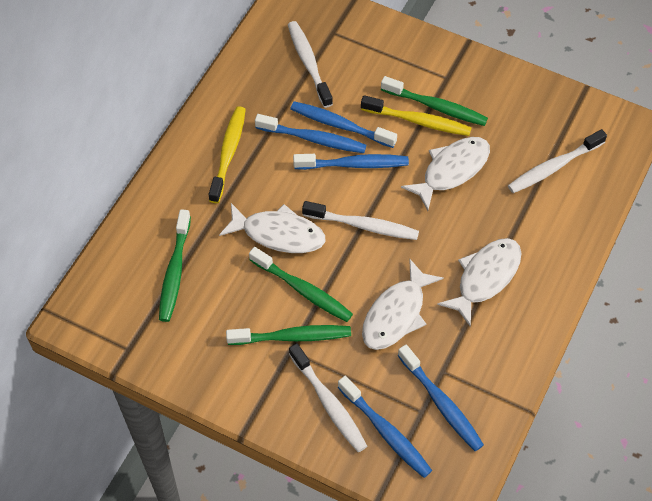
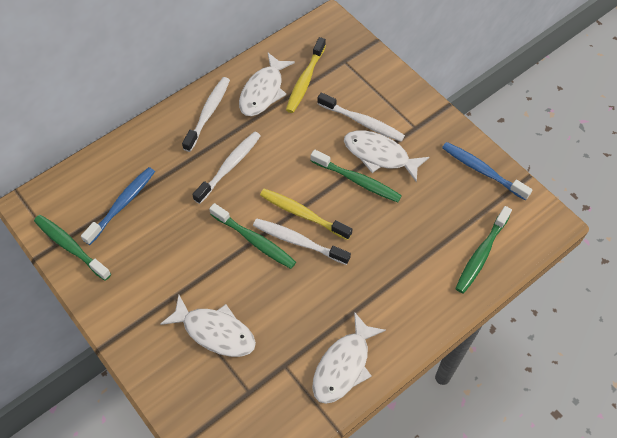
blue toothbrush: 5 -> 2

